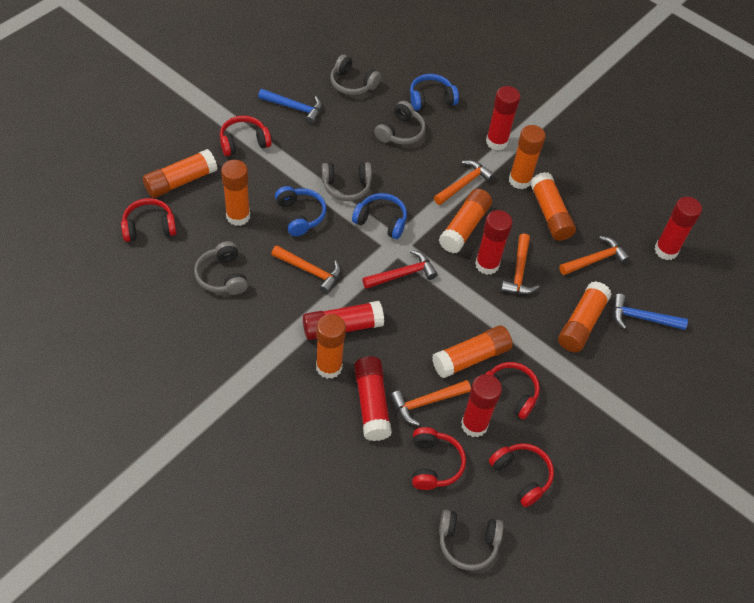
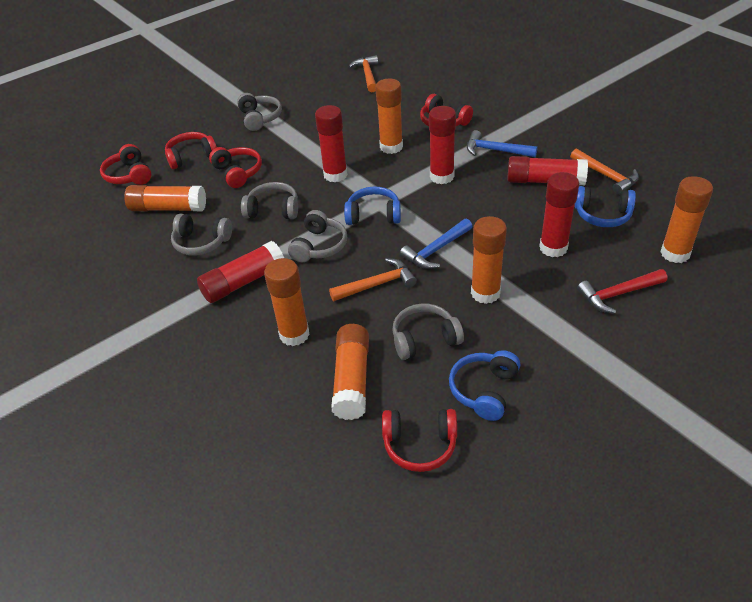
orange glue stick: 8 -> 6
orange hammer: 5 -> 3
red glue stick: 6 -> 5

